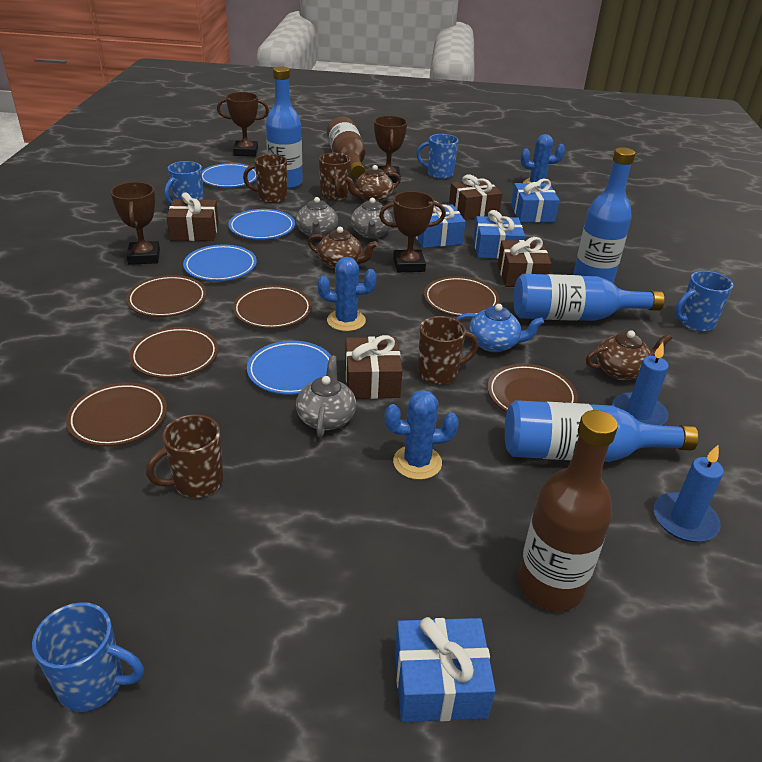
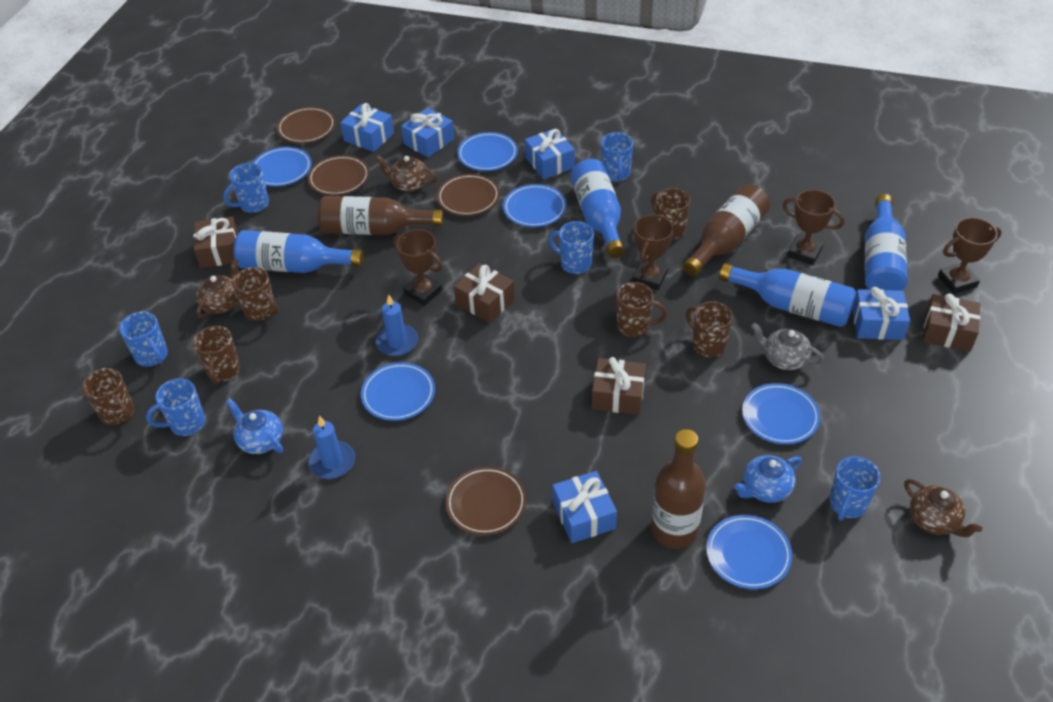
blue cactus: 3 -> 0
blue gift: 4 -> 5
blue mug: 4 -> 6
blue plate: 4 -> 6
blue teapot: 1 -> 2
brown bottle: 2 -> 3
brown mug: 4 -> 6
brown plate: 6 -> 4
grey teapot: 3 -> 1

